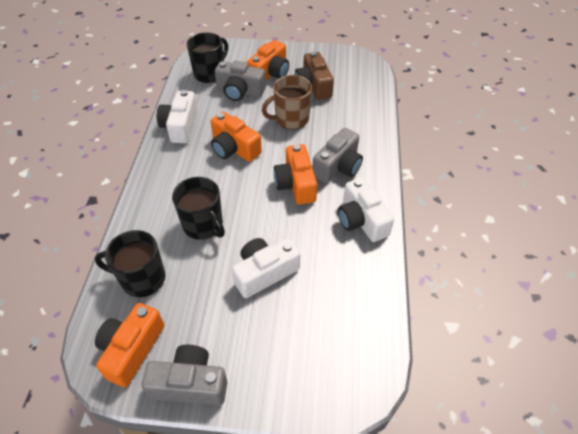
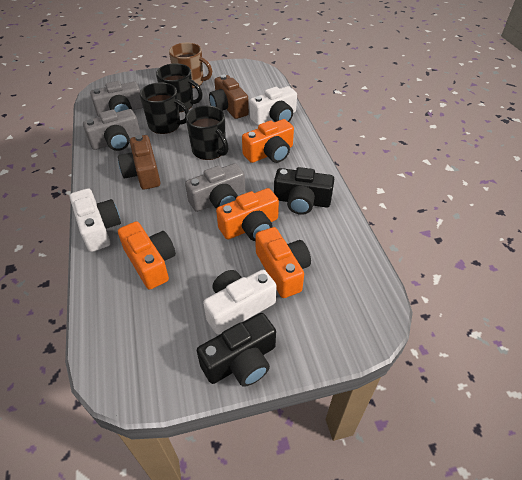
black camera: 0 -> 2
brown camera: 1 -> 2

